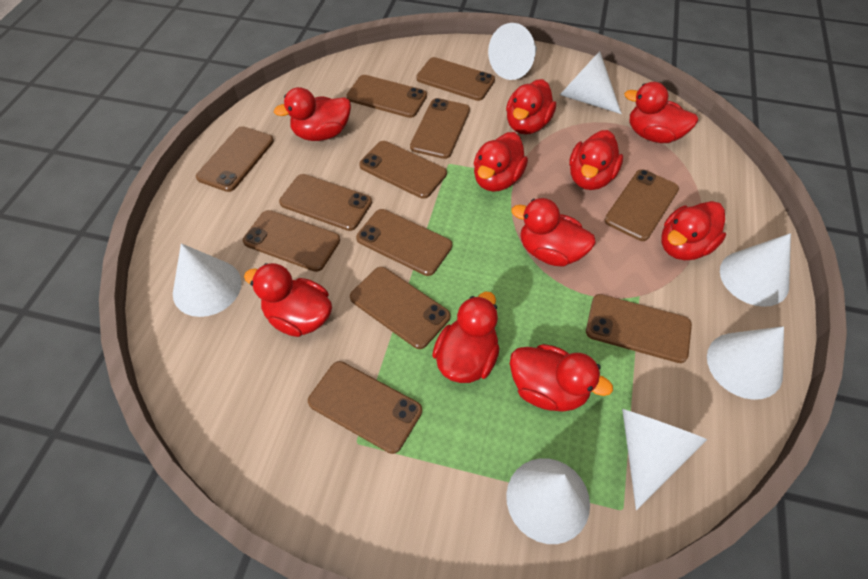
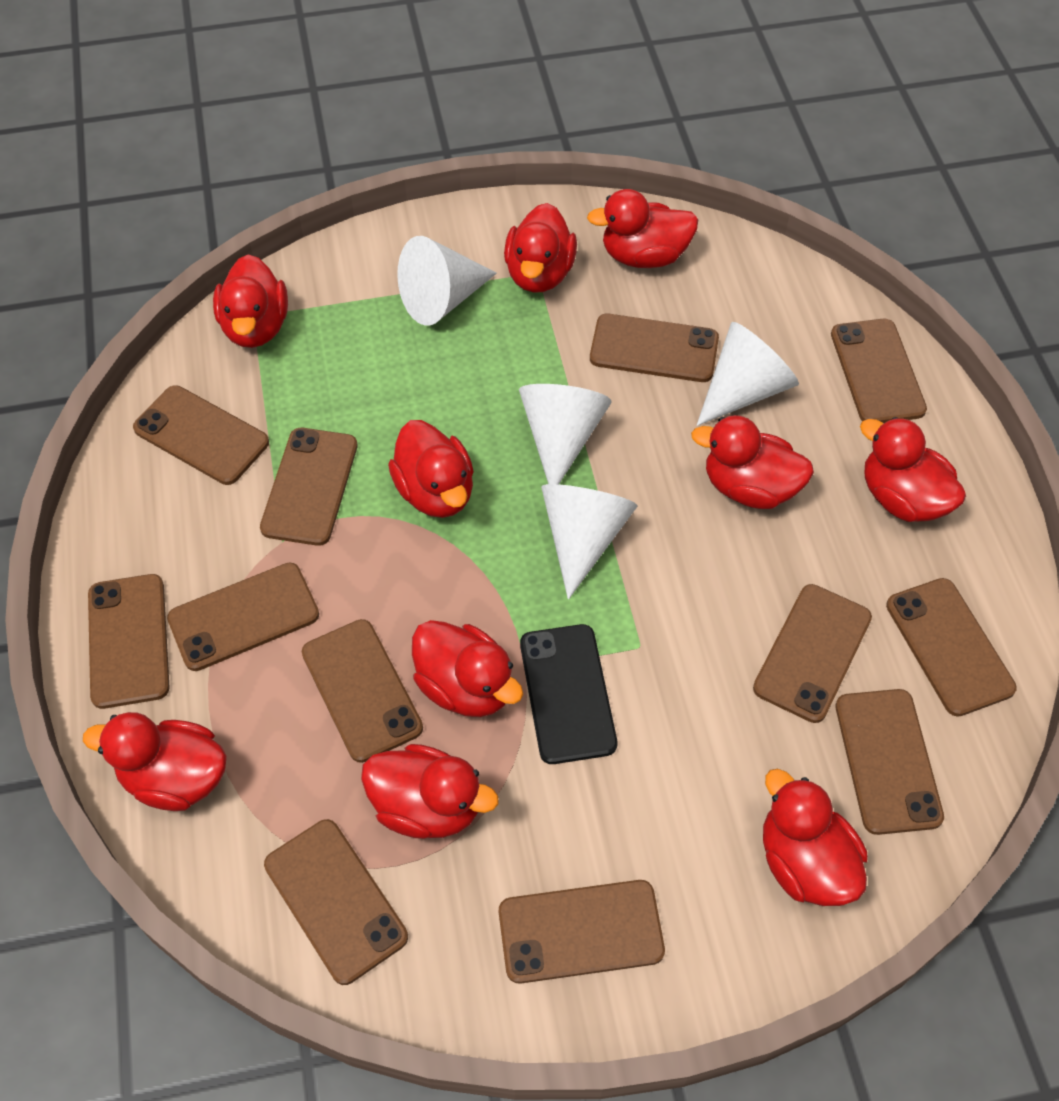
black phone: 0 -> 1
white cone: 7 -> 4

